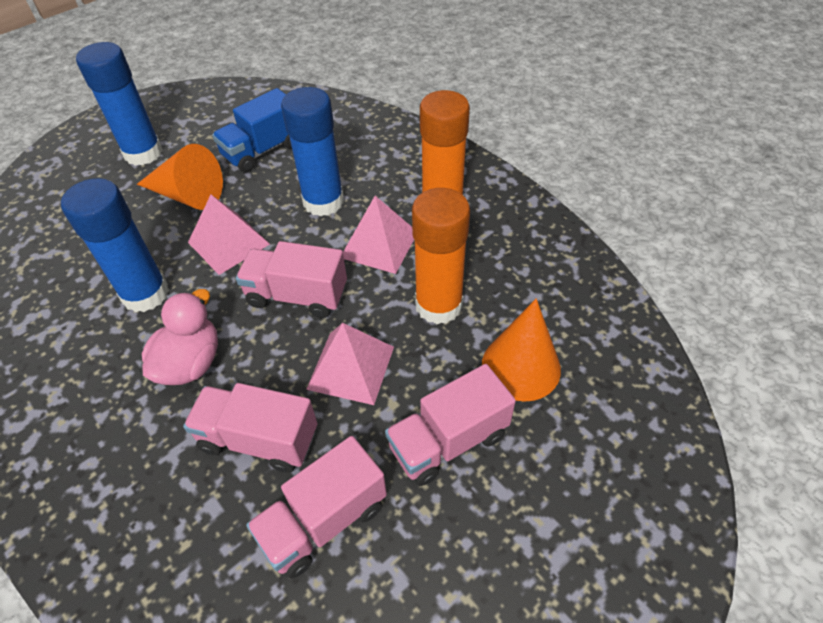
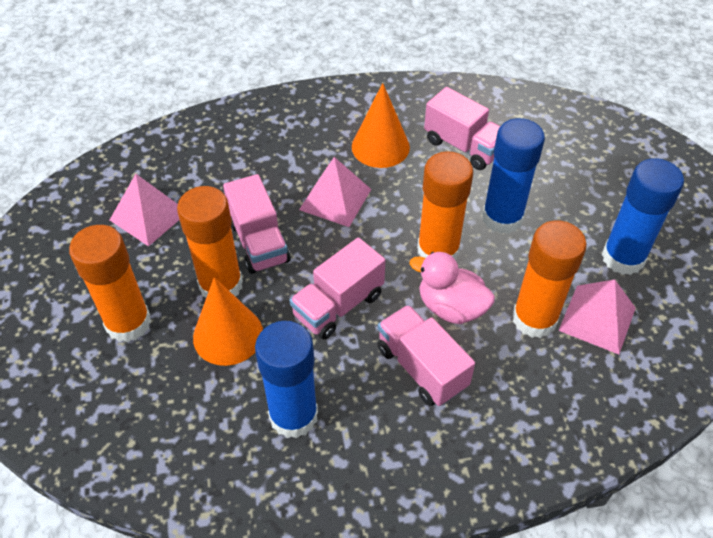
blue truck: 1 -> 0
orange glue stick: 2 -> 4

